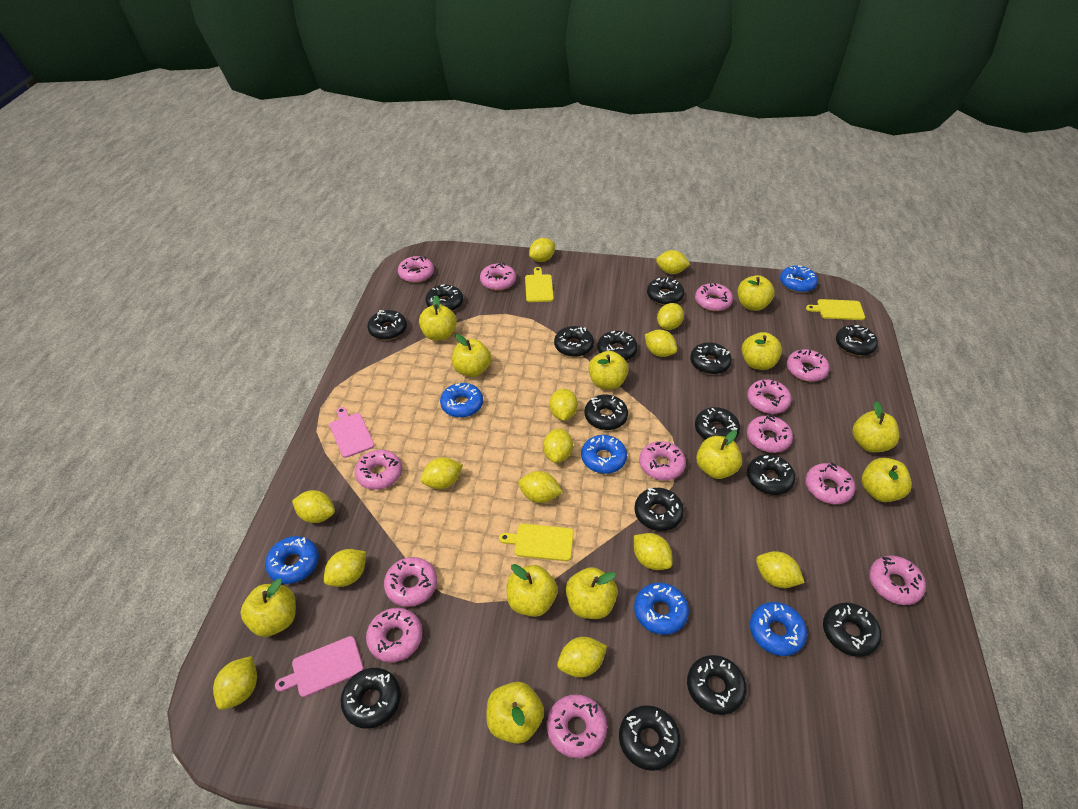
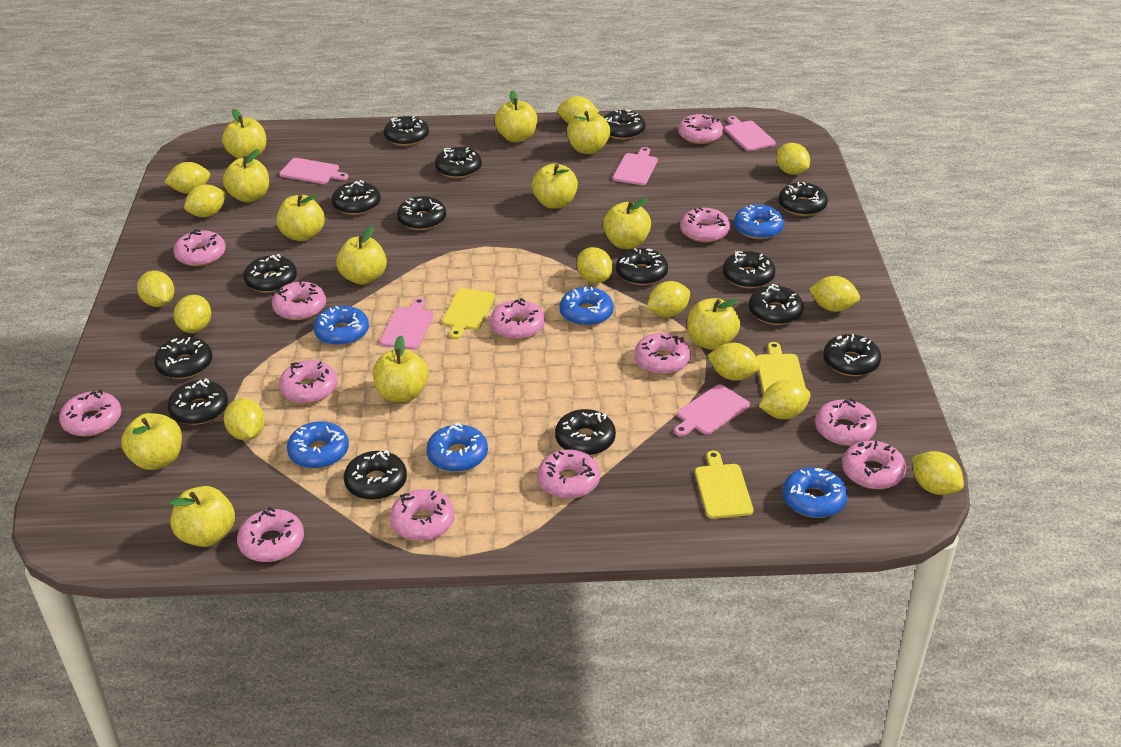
pink cutting board: 2 -> 5
yellow lemon: 14 -> 13

